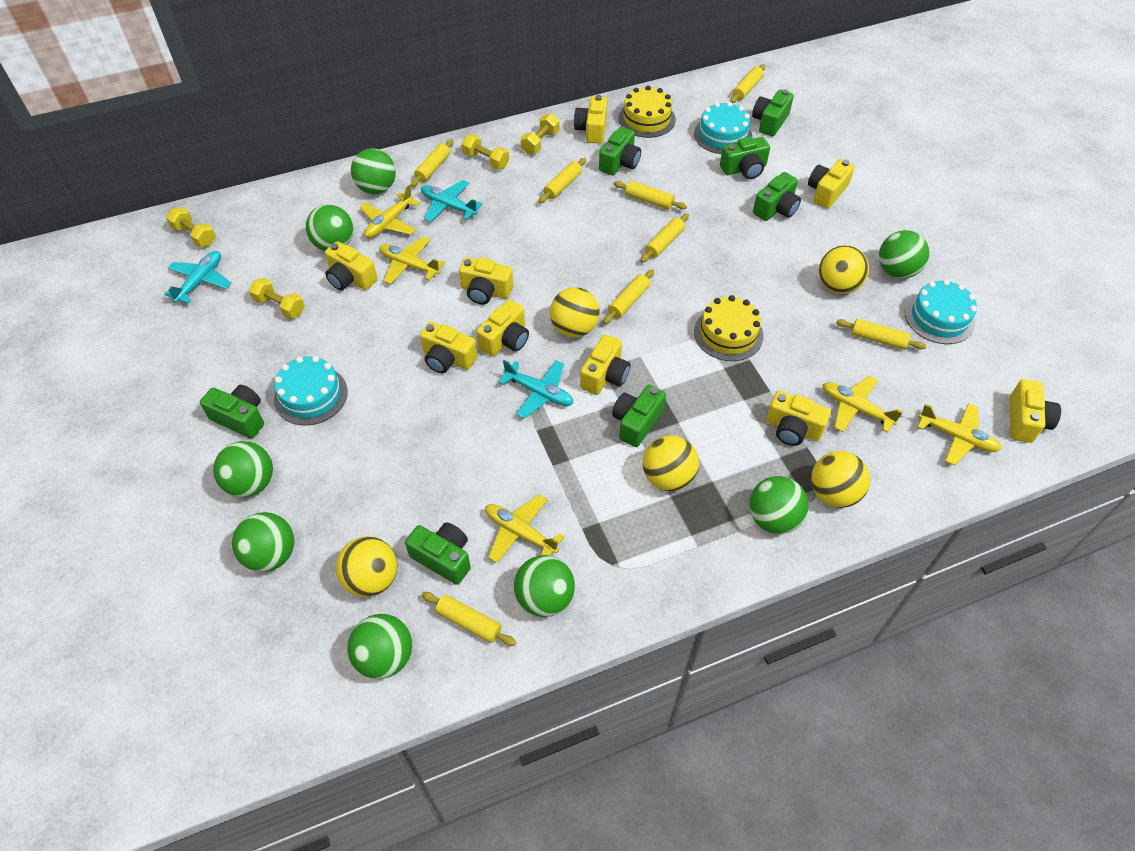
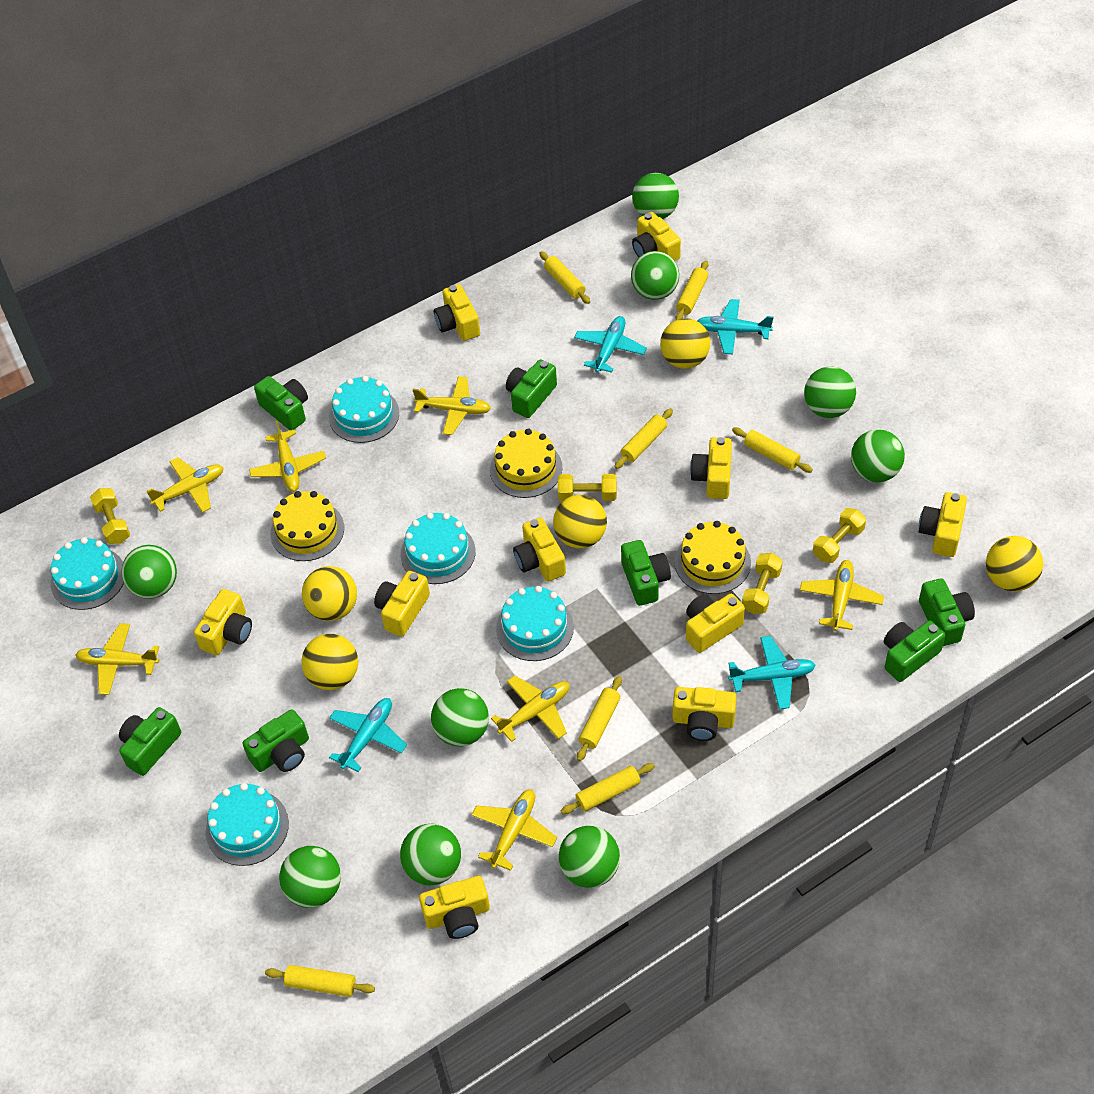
green ball: 8 -> 9
turquoise cake: 3 -> 5
turquoise plane: 3 -> 4
yellow cake: 2 -> 3
yellow camera: 9 -> 10
yellow plane: 5 -> 7
yellow rolling pin: 8 -> 7

